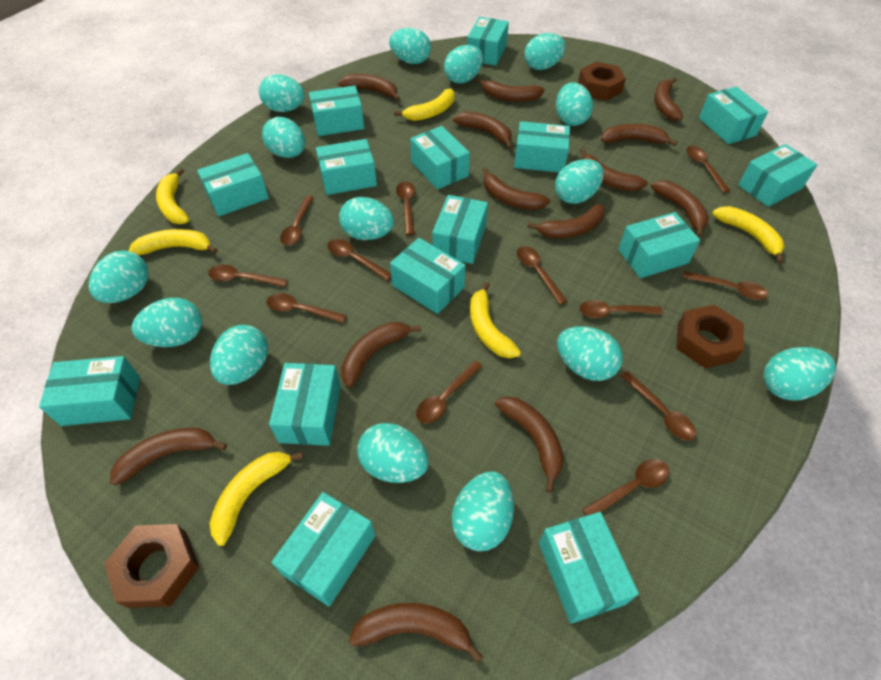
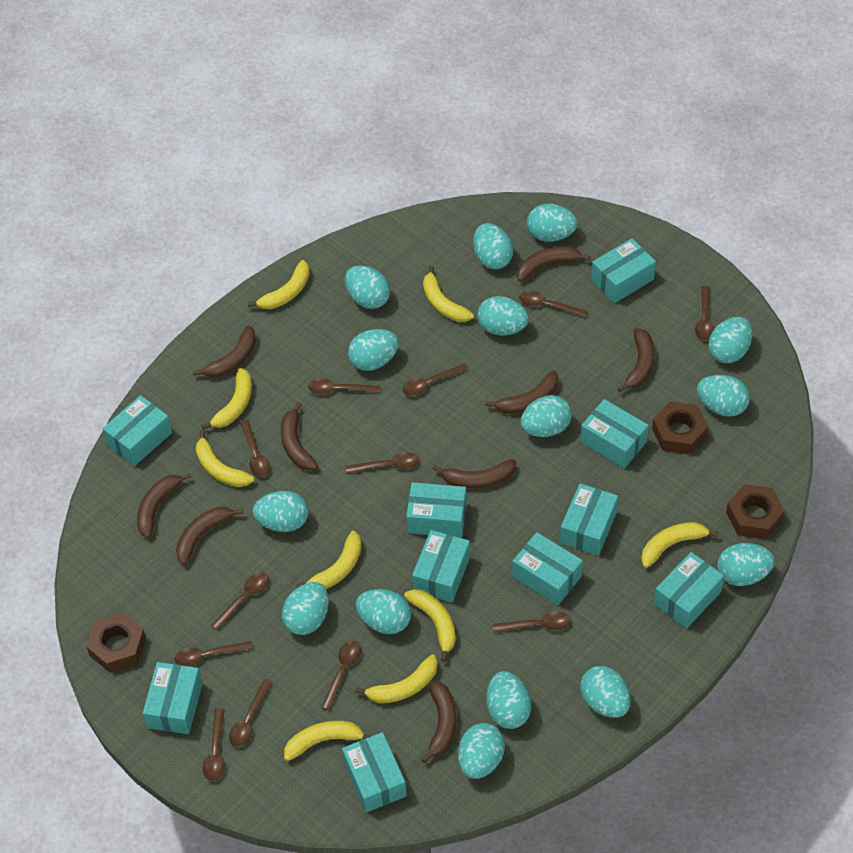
brown banana: 13 -> 9
turquoise box: 15 -> 10
yellow banana: 6 -> 9

